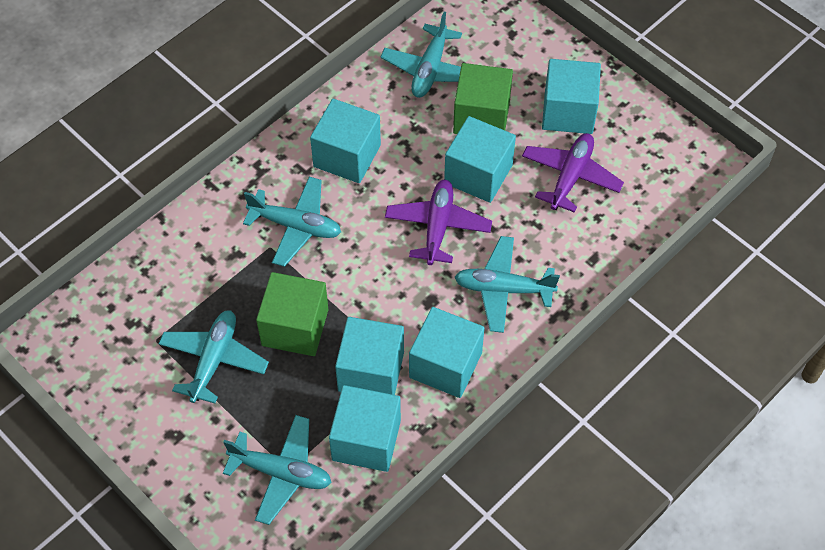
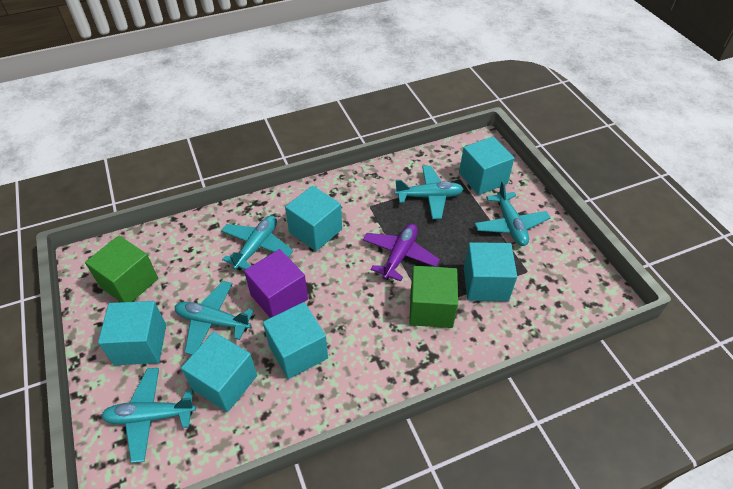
purple cube: 0 -> 1
purple plane: 2 -> 1

